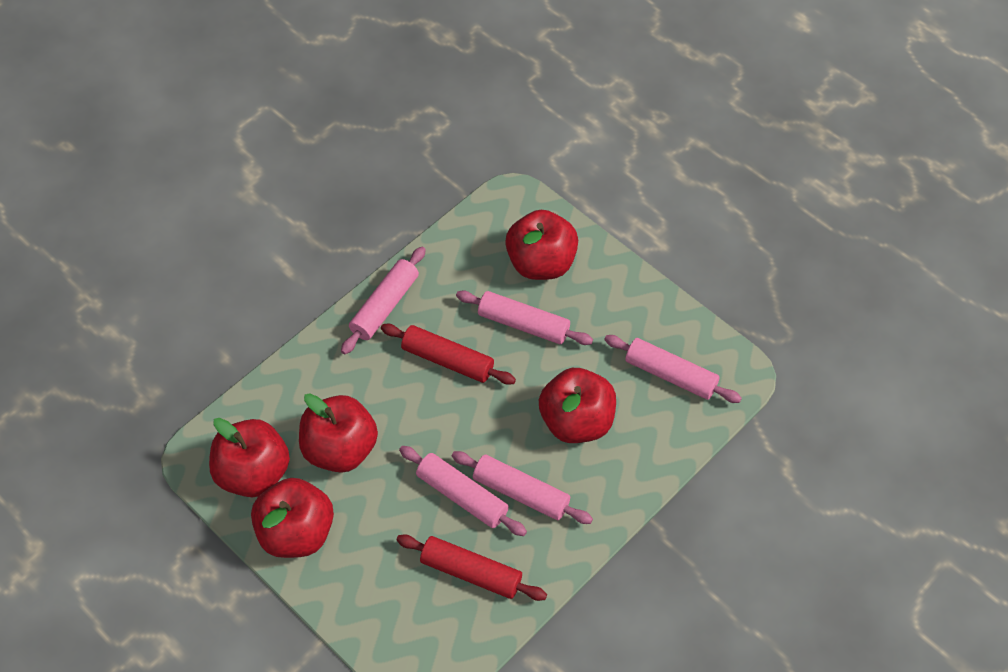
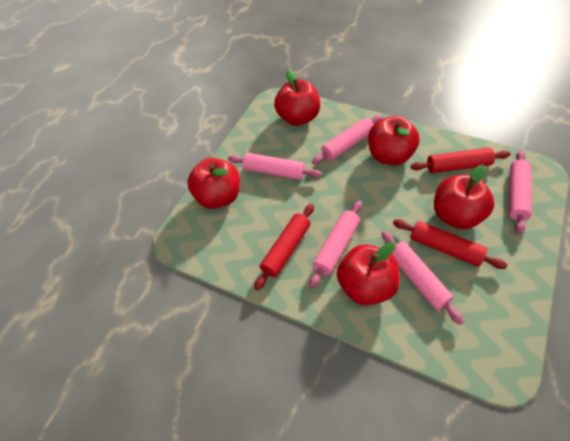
red rolling pin: 2 -> 3

